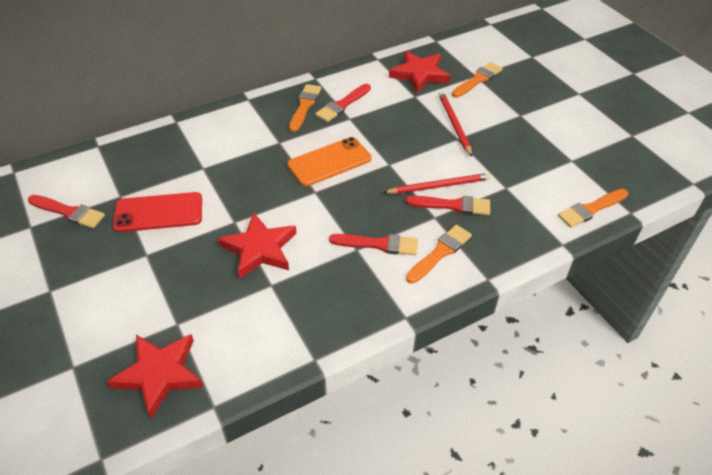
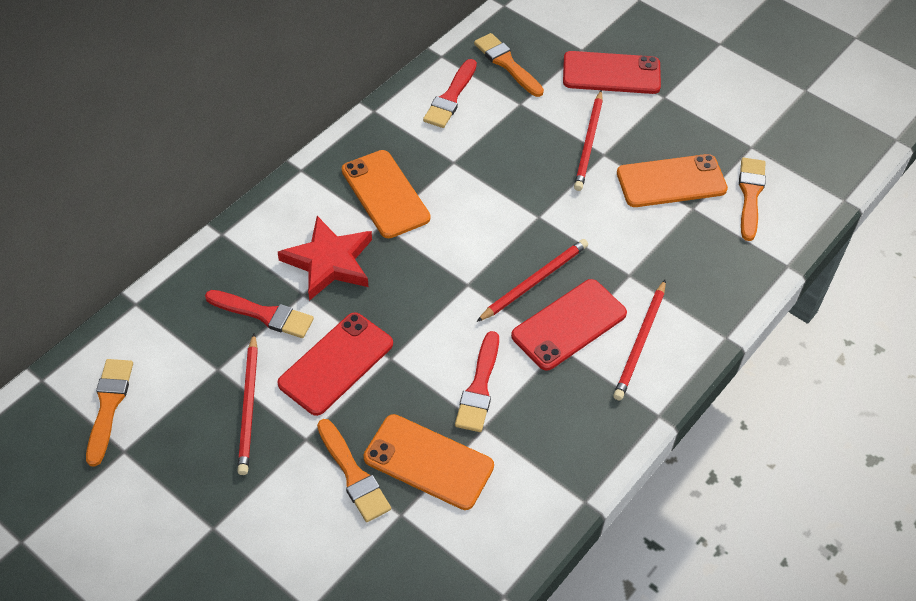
orange phone: 1 -> 3
red brush: 4 -> 3
red pencil: 2 -> 4
red phone: 1 -> 3
red star: 3 -> 1

